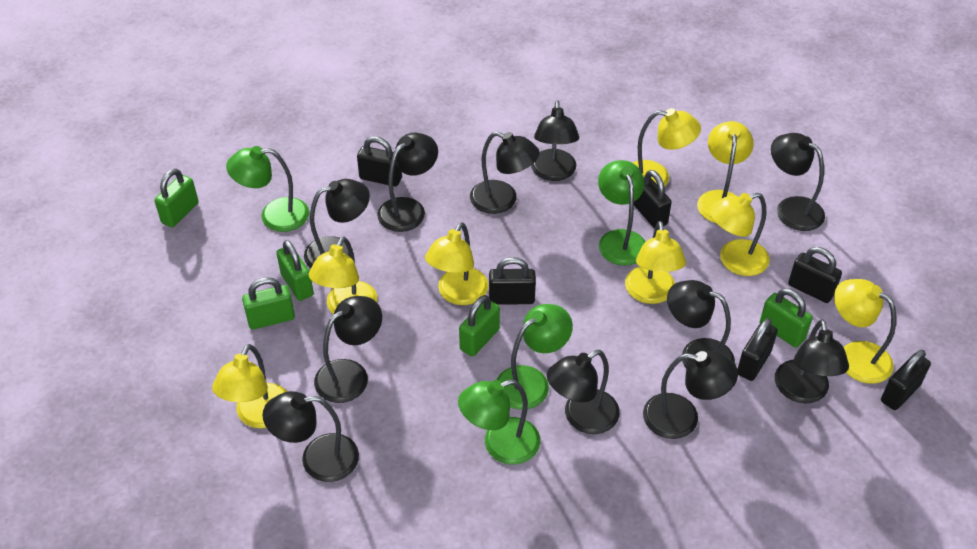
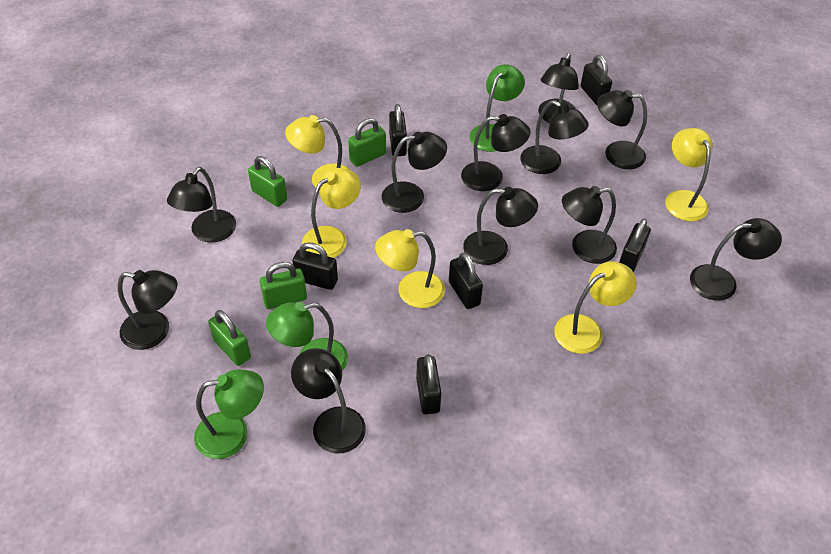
green lamp: 4 -> 3
green padlock: 5 -> 4
yellow lamp: 8 -> 5

